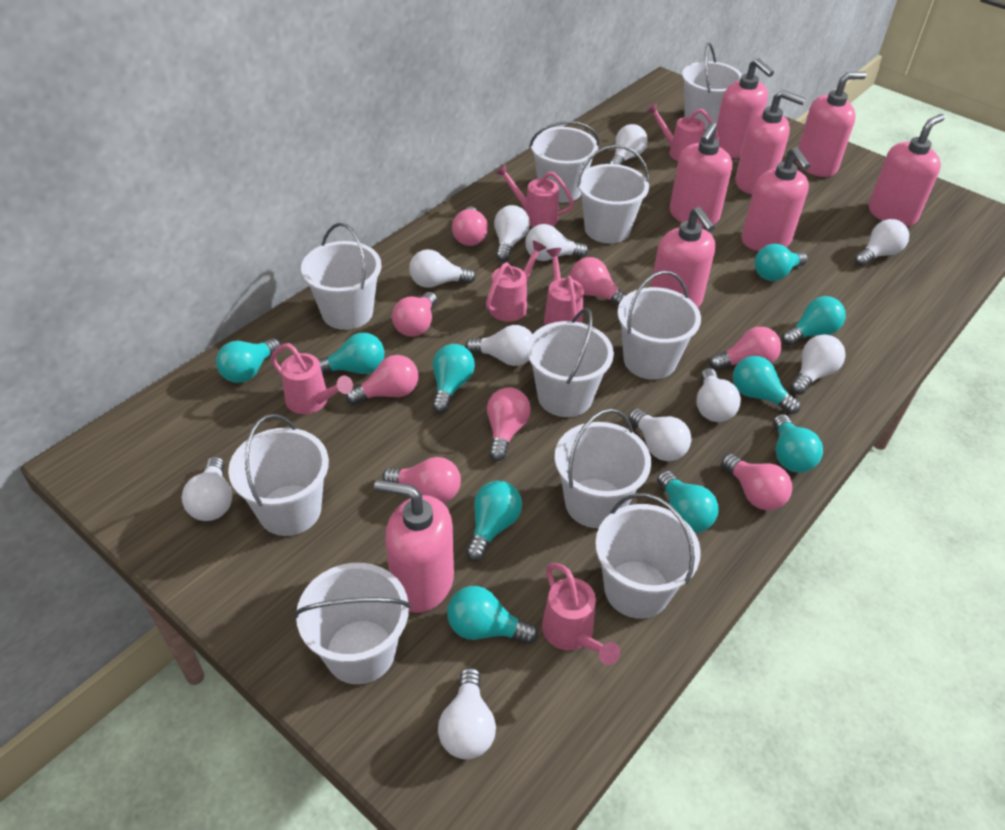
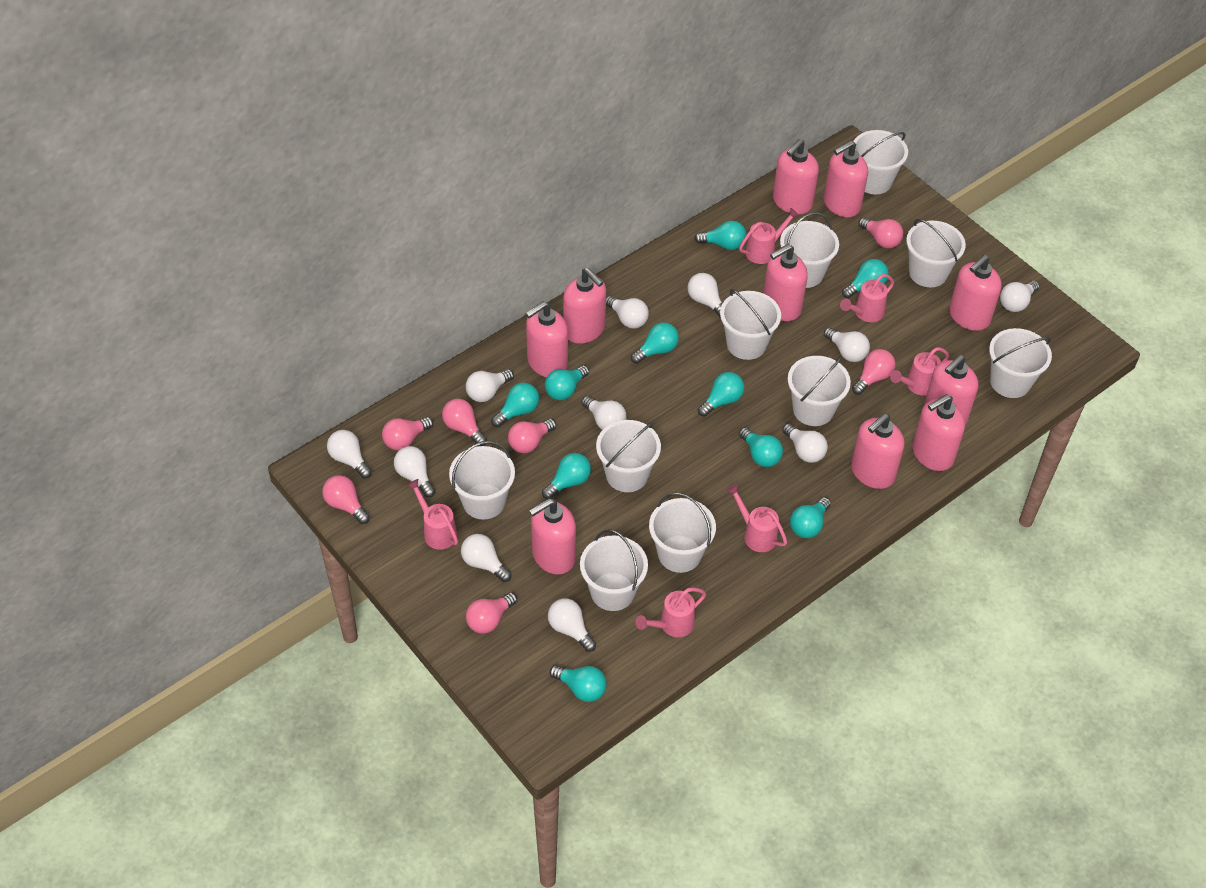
pink light bulb: 8 -> 7
pink soap dispenser: 8 -> 10

